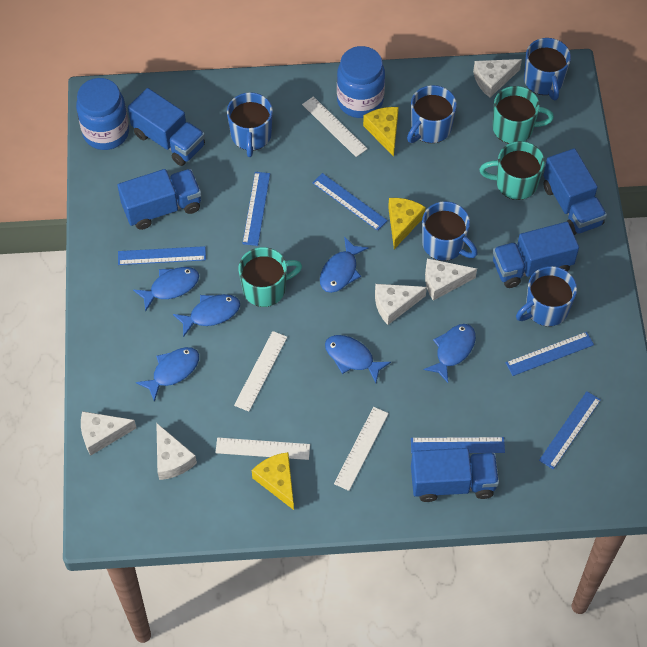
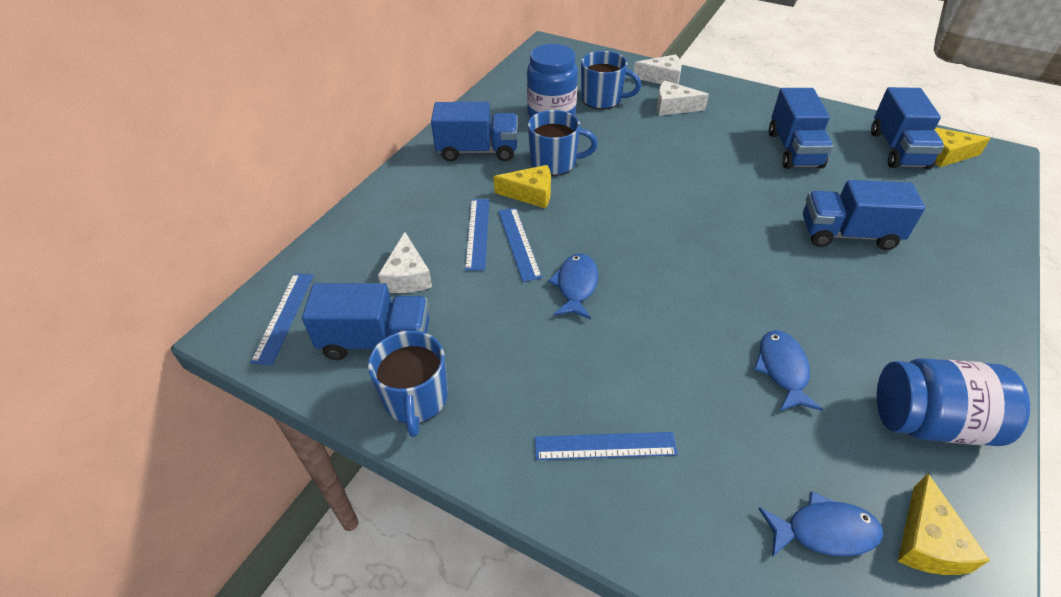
blue fish: 6 -> 3
blue mug: 5 -> 3
blue ruler: 6 -> 4
turquoise mug: 3 -> 0
white cheese: 5 -> 3
white ruler: 4 -> 0

